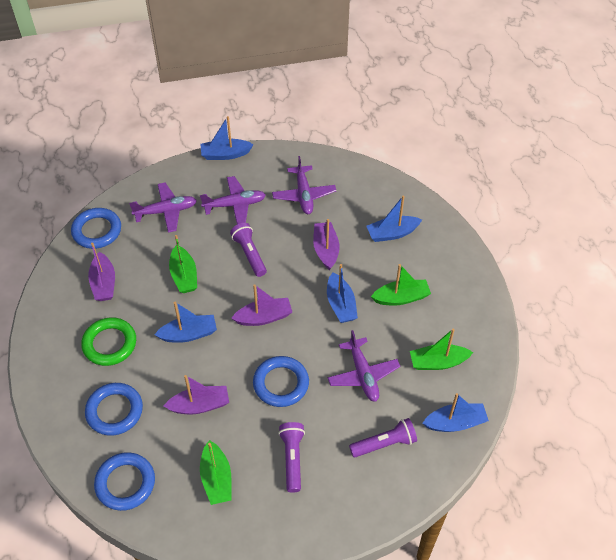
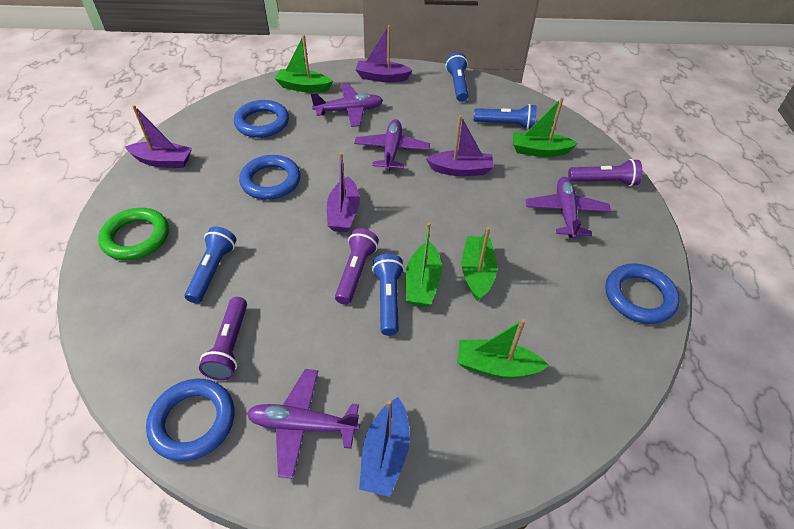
blue boat: 5 -> 1
blue flashlight: 0 -> 4
green boat: 4 -> 5

